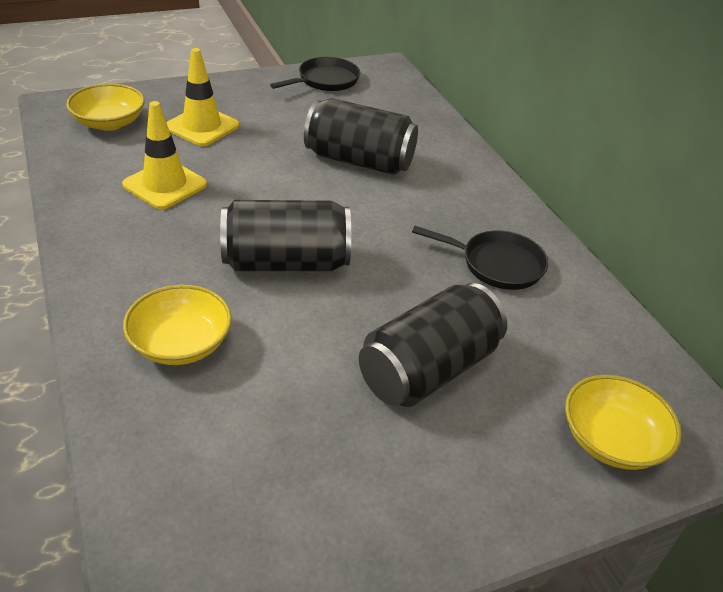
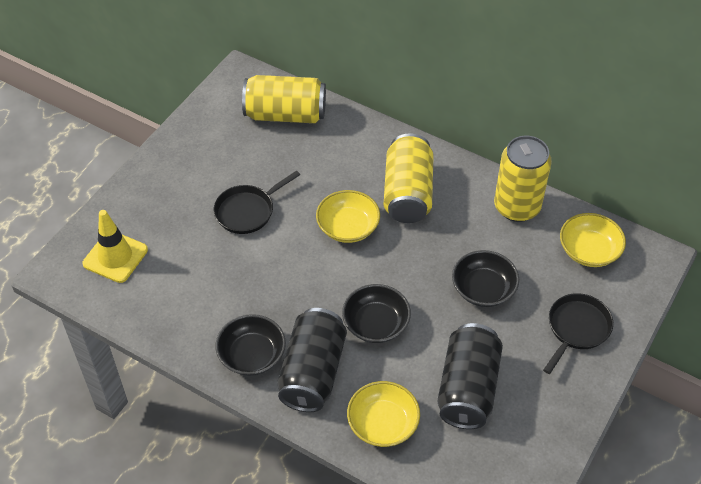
black bowl: 0 -> 3
black can: 3 -> 2
yellow can: 0 -> 3
yellow traffic cone: 2 -> 1

